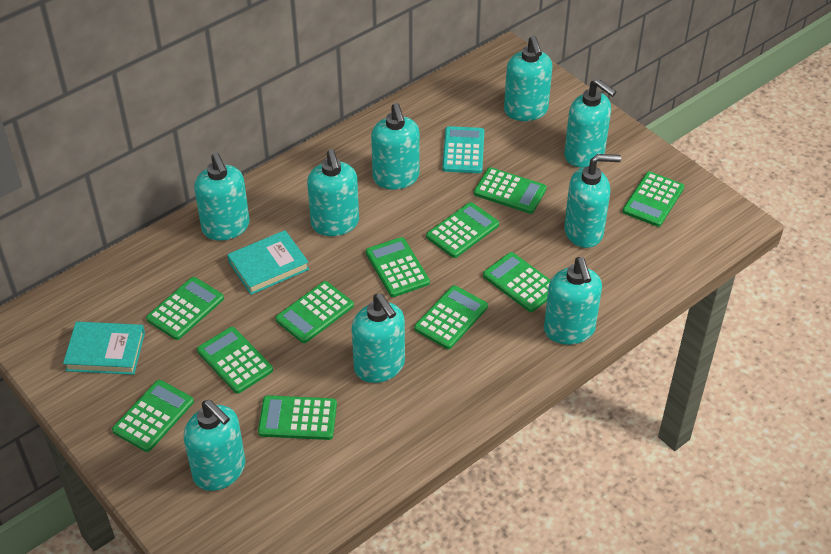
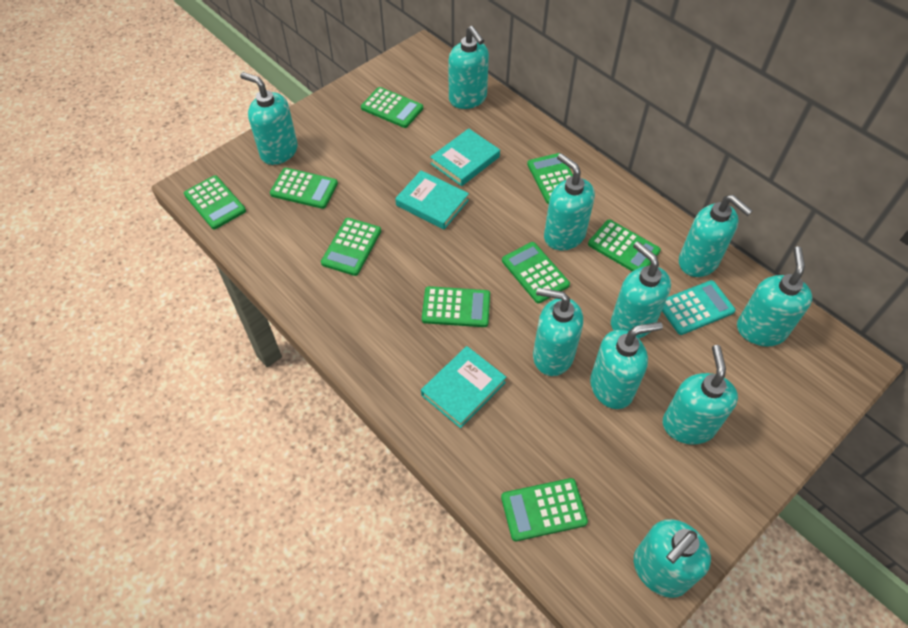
green calculator: 11 -> 9
turquoise book: 2 -> 3
turquoise soap dispenser: 9 -> 10

